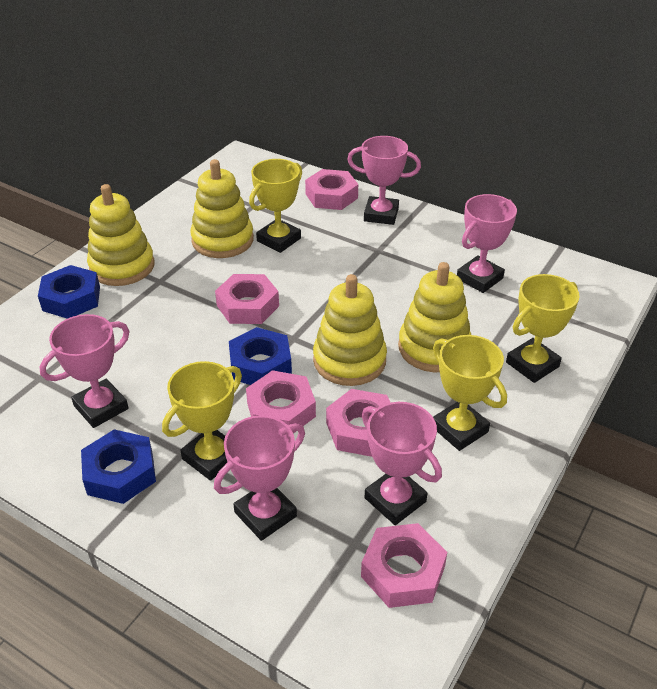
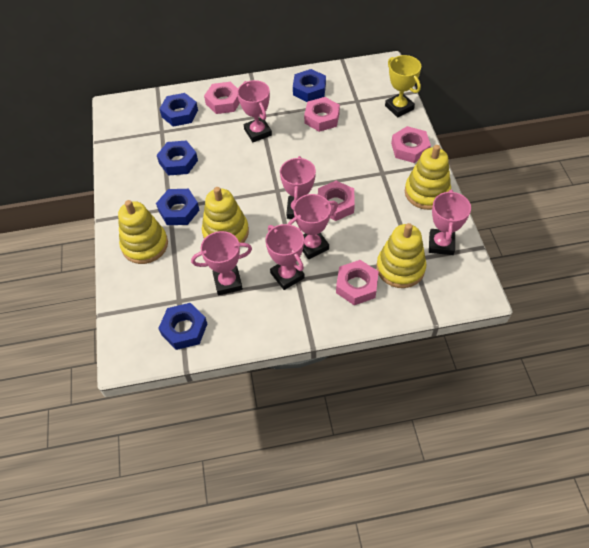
blue nut: 3 -> 5
pink trophy: 5 -> 6
yellow trophy: 4 -> 1

